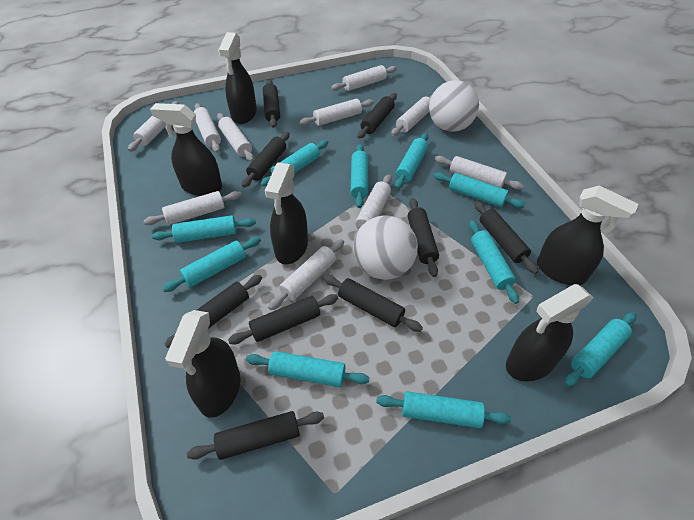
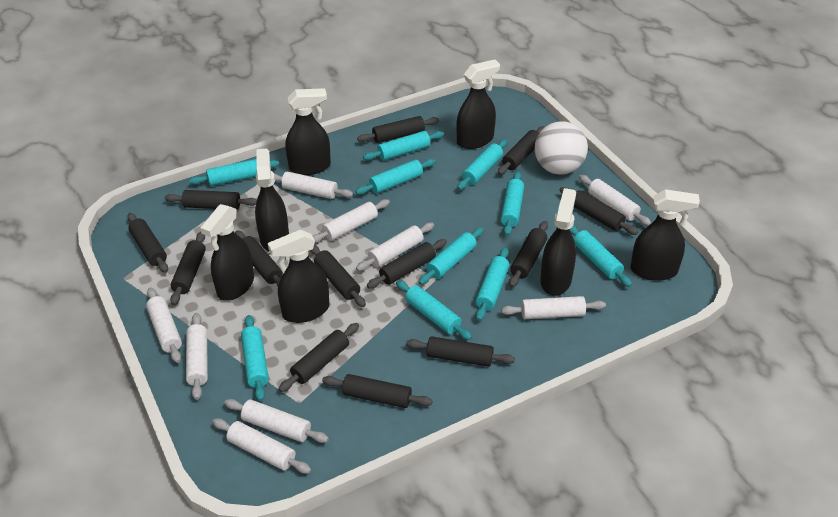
black rolling pin: 9 -> 13
black spray bottle: 6 -> 7
white ball: 2 -> 1
white rolling pin: 10 -> 9

